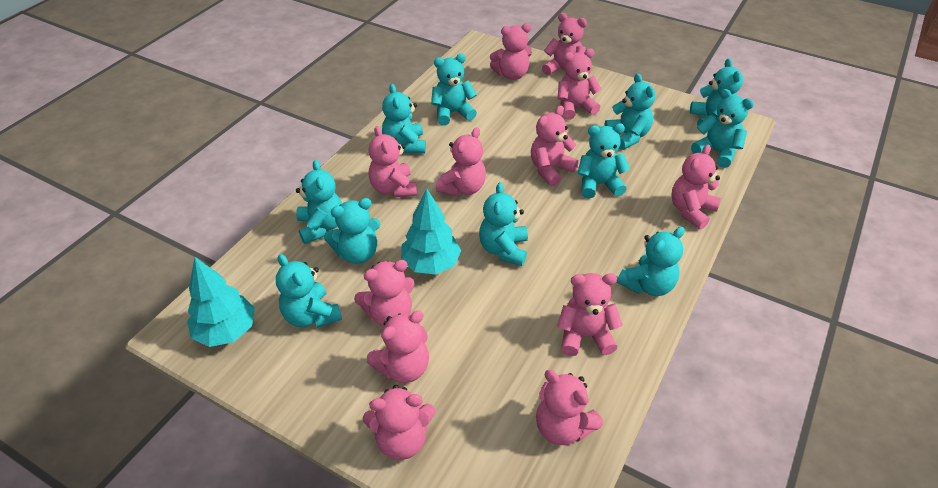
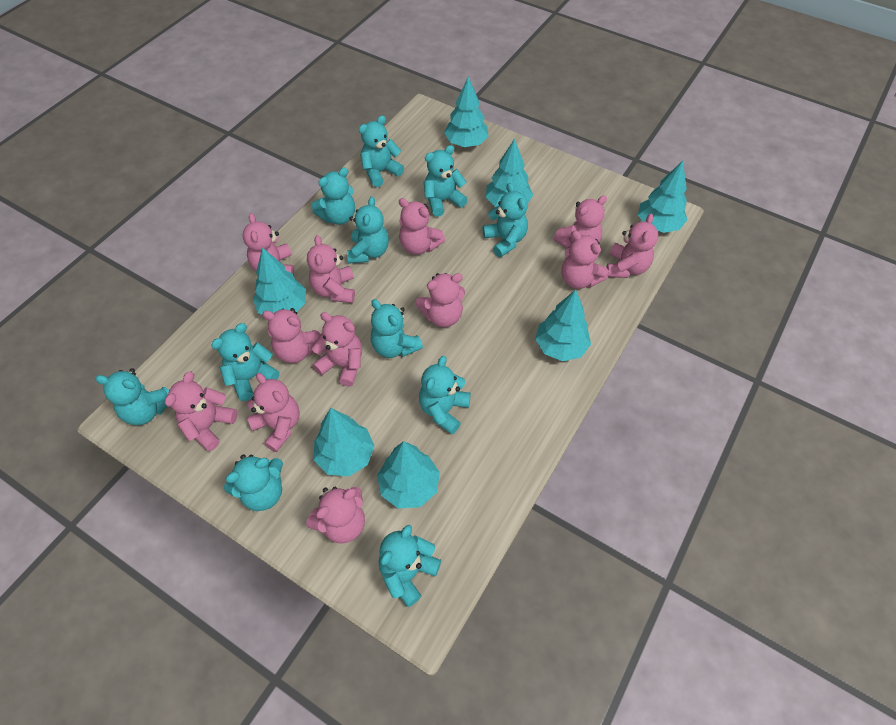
turquoise tree: 2 -> 7

